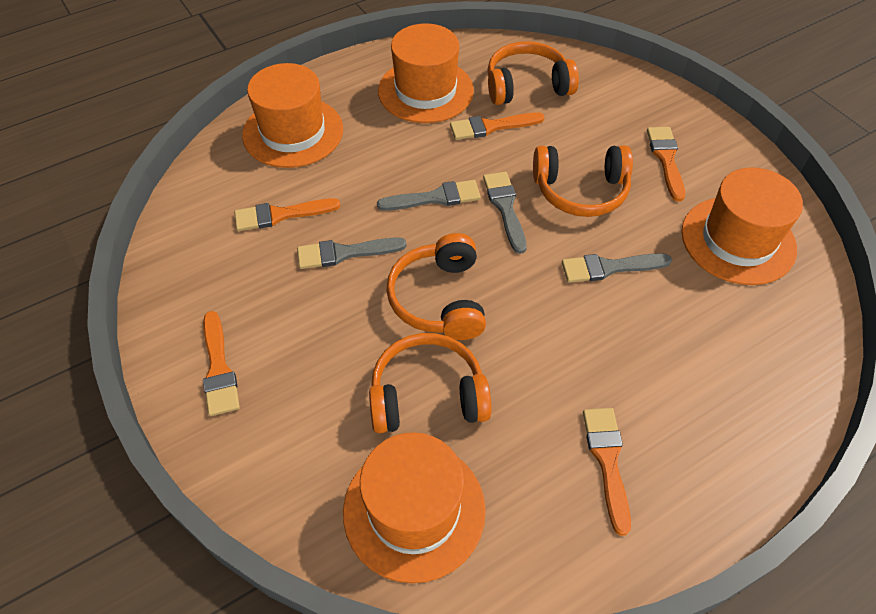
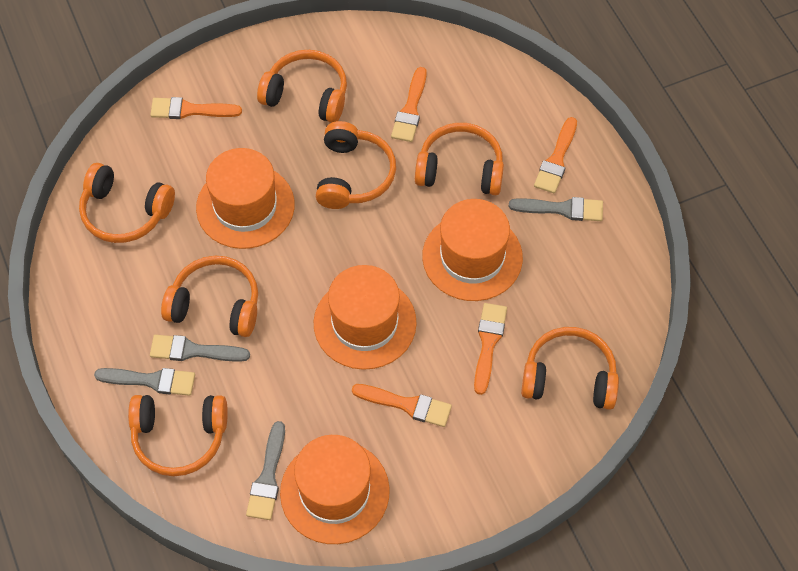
orange headphones: 4 -> 7

